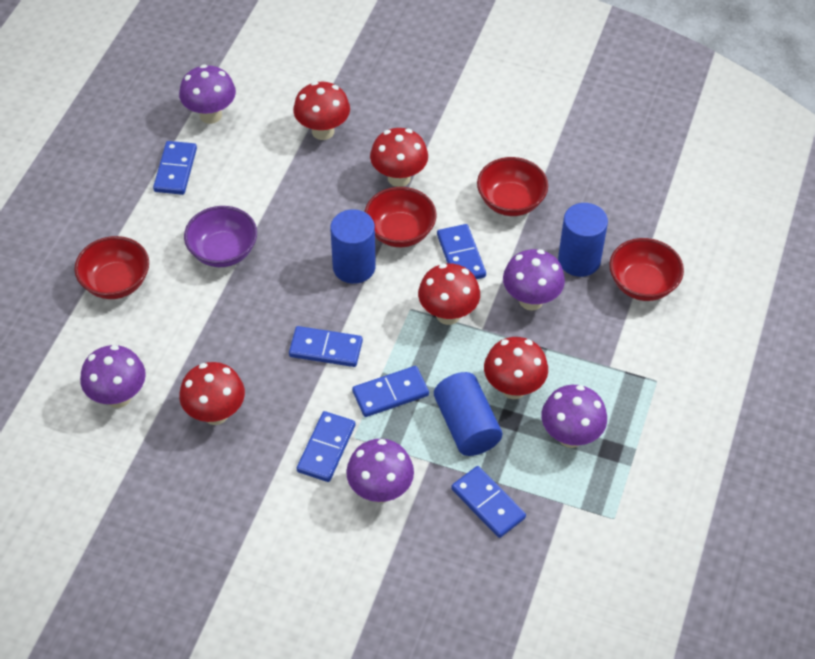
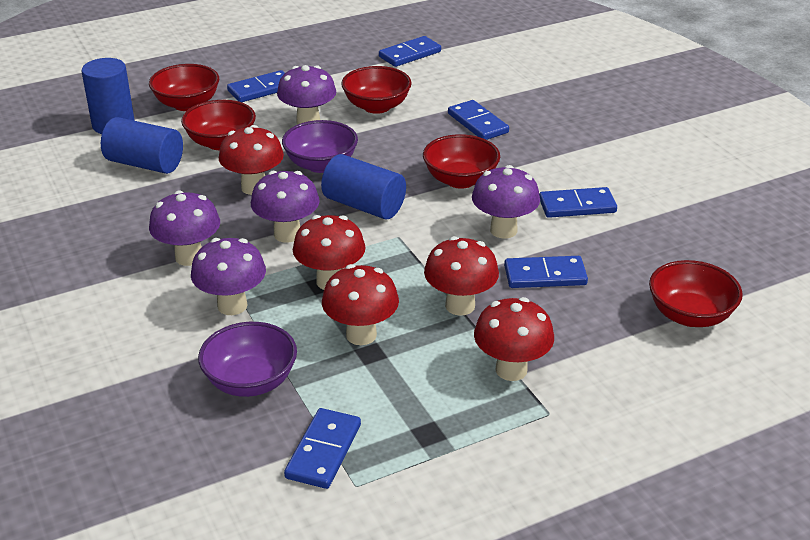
purple bowl: 1 -> 2
red bowl: 4 -> 5

